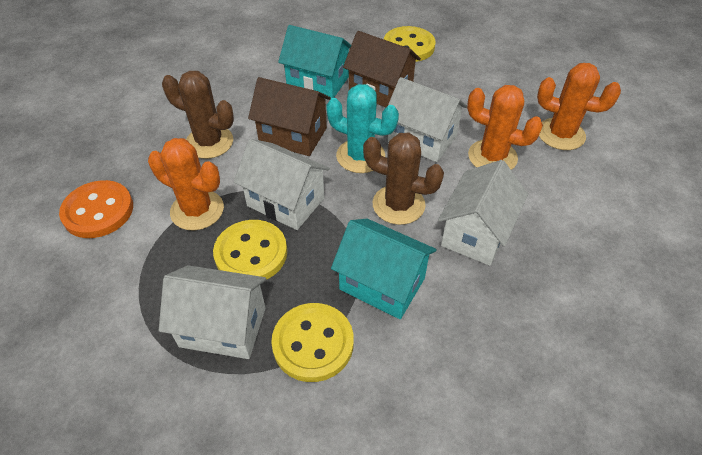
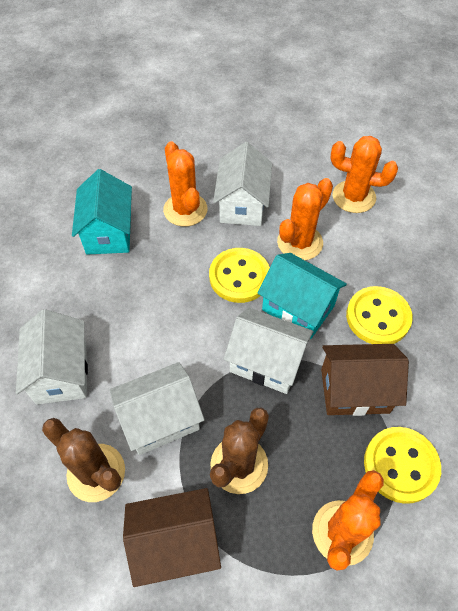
orange button: 1 -> 0
orange cactus: 3 -> 4
turquoise cactus: 1 -> 0

